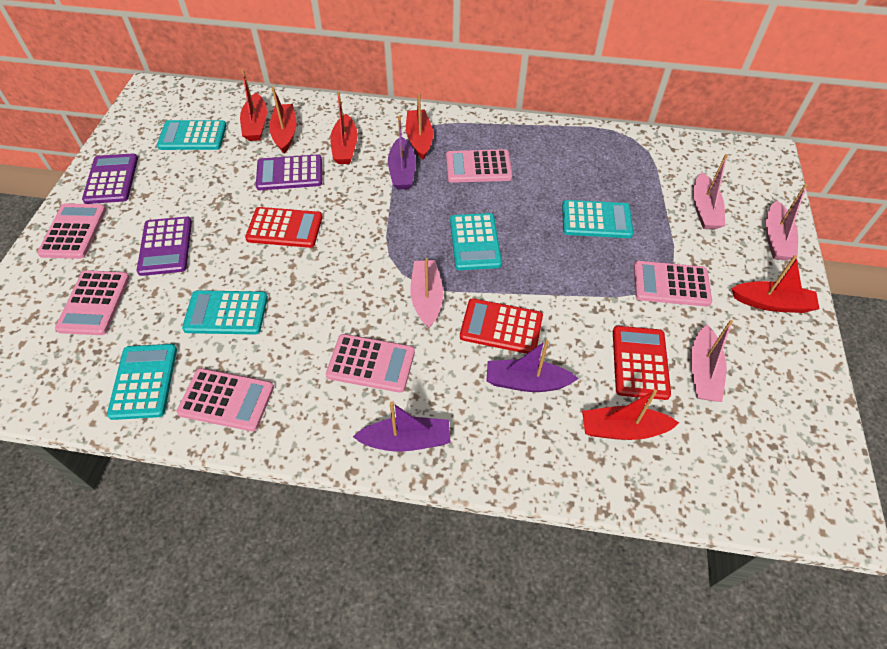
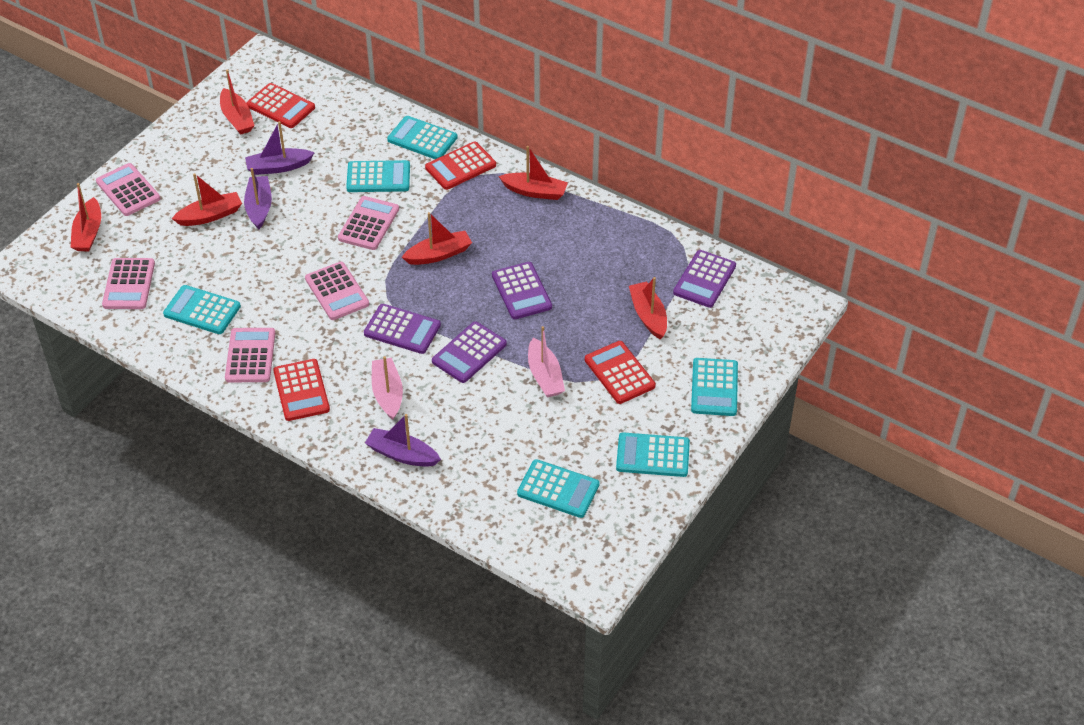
pink boat: 4 -> 2
pink calculator: 6 -> 5
purple calculator: 3 -> 4
red calculator: 3 -> 4
turquoise calculator: 5 -> 6

